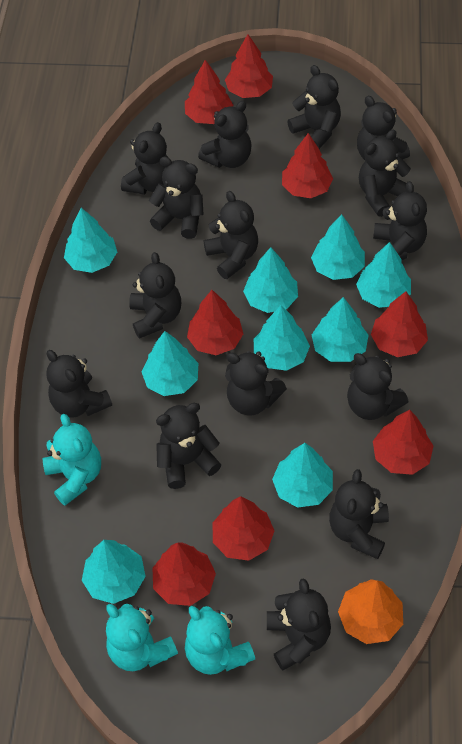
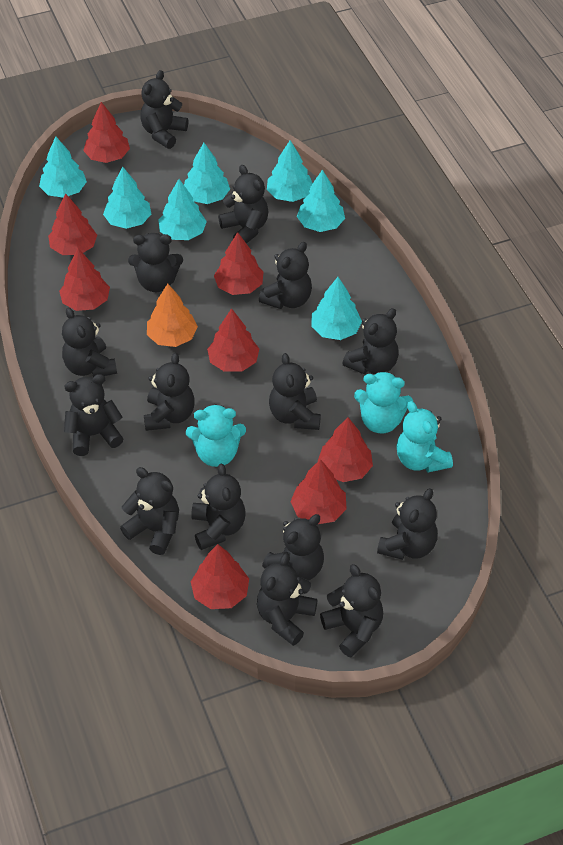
turquoise tree: 9 -> 7

